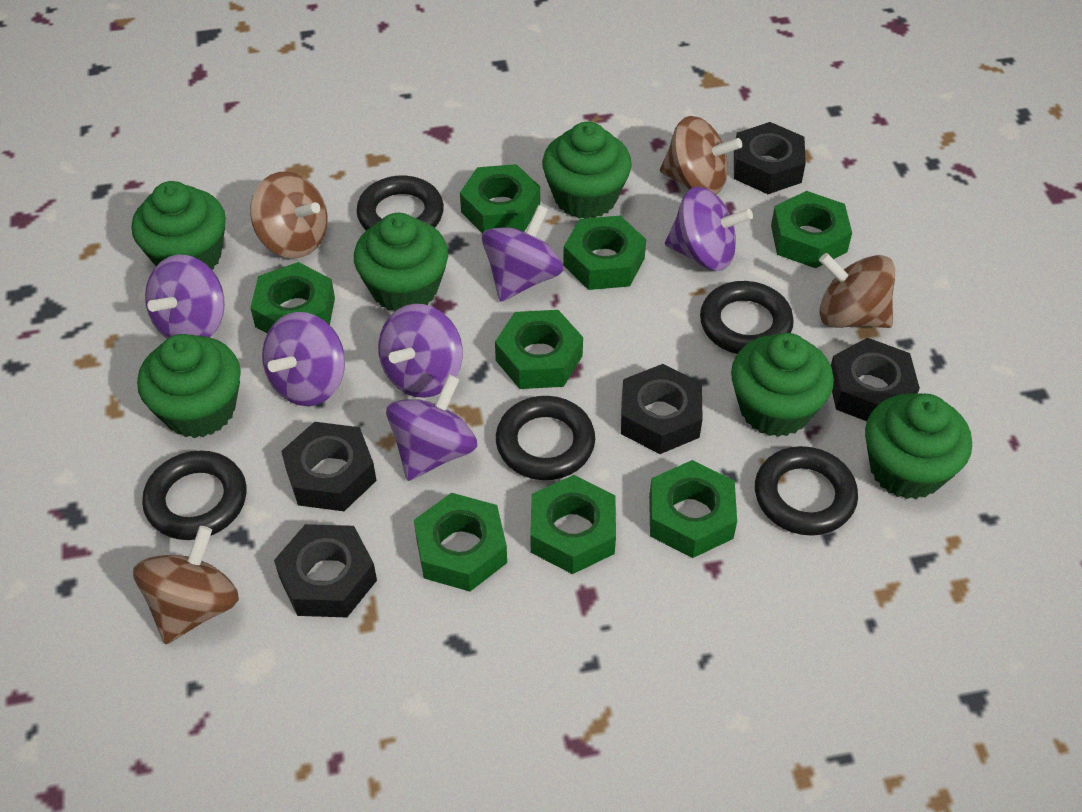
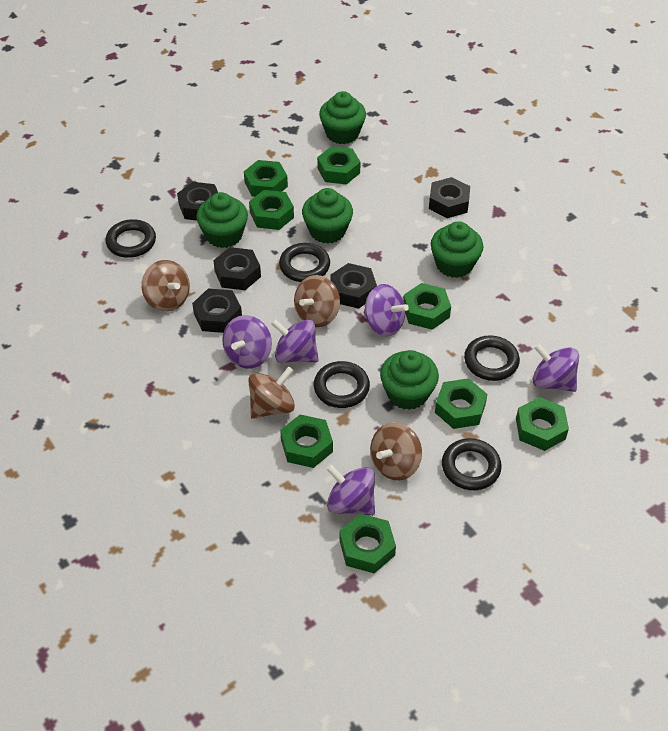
green cupcake: 6 -> 5
purple spinning top: 6 -> 5

